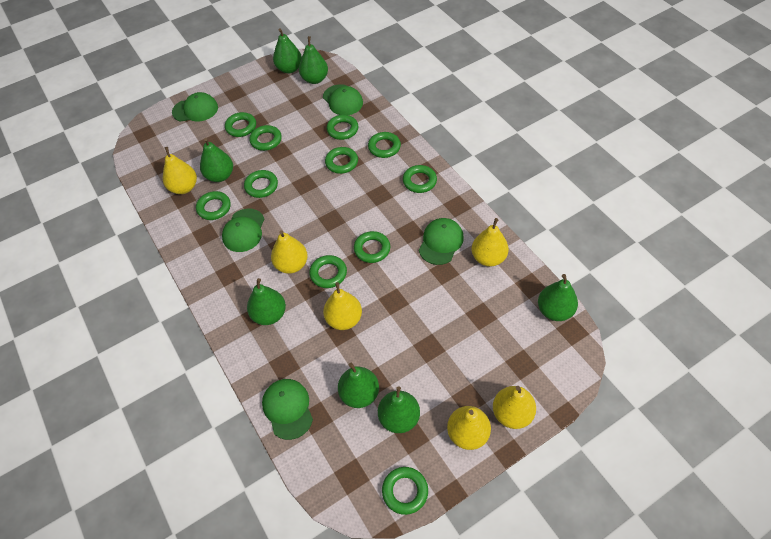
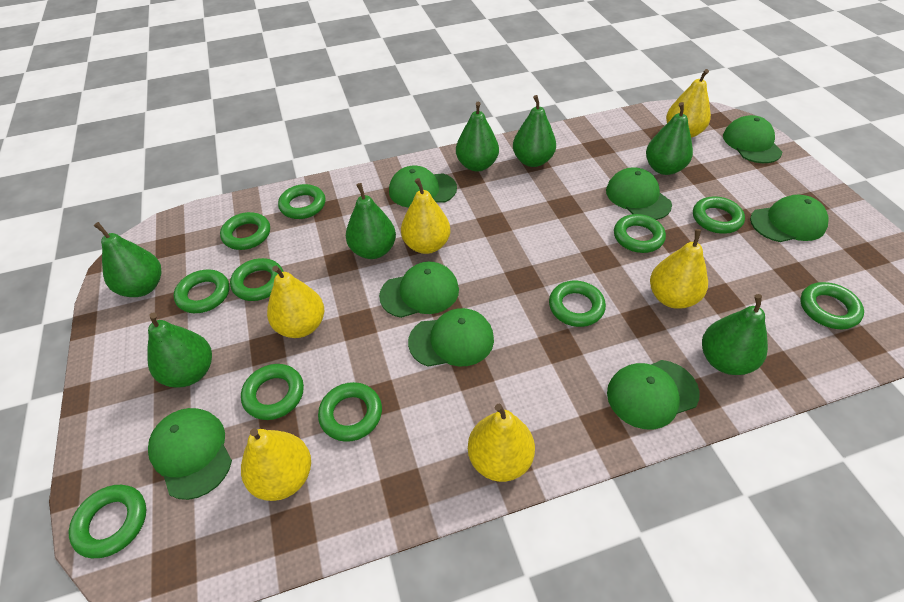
green cap: 5 -> 8

